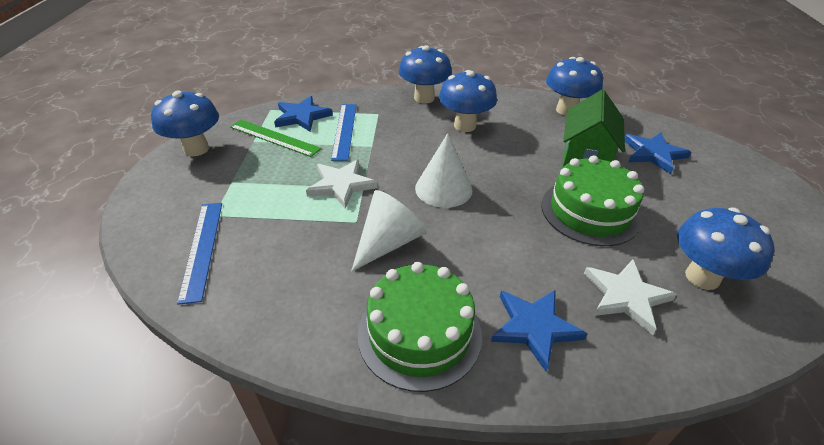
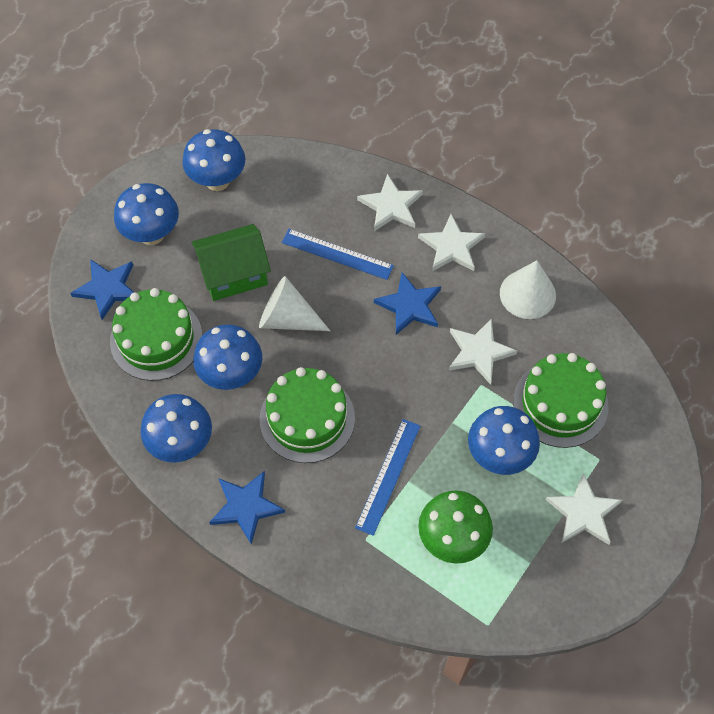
green cake: 2 -> 3
green mushroom: 0 -> 1
green ruler: 1 -> 0
white star: 2 -> 4

